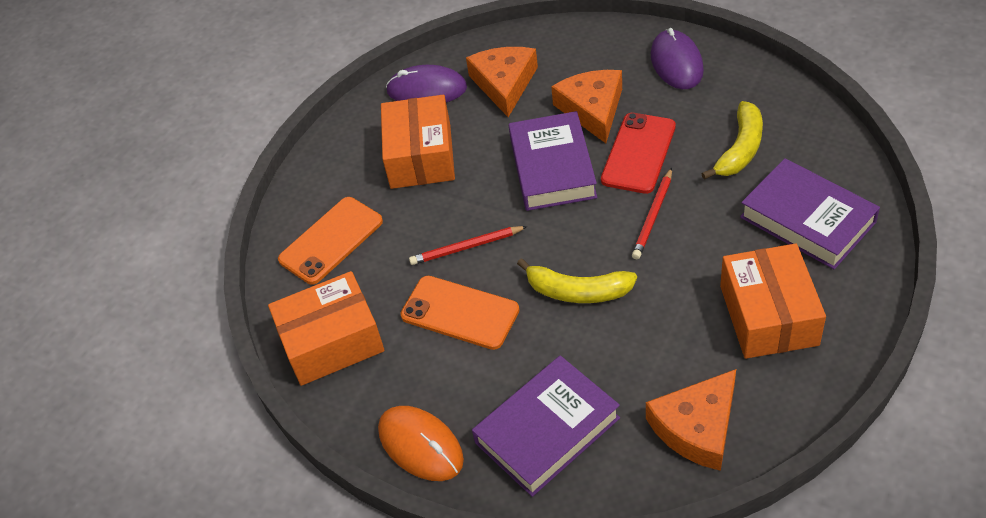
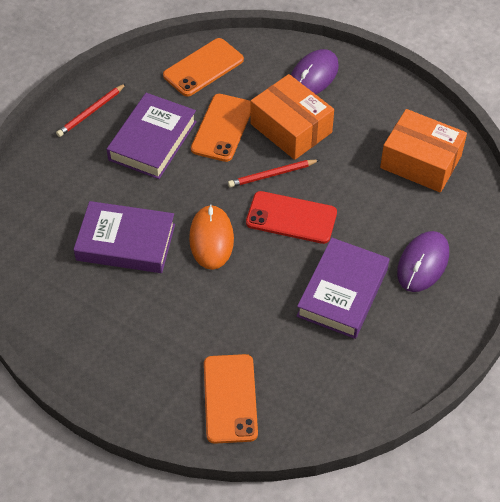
orange box: 3 -> 2
orange cheese: 3 -> 0
orange phone: 2 -> 3
yellow banana: 2 -> 0

